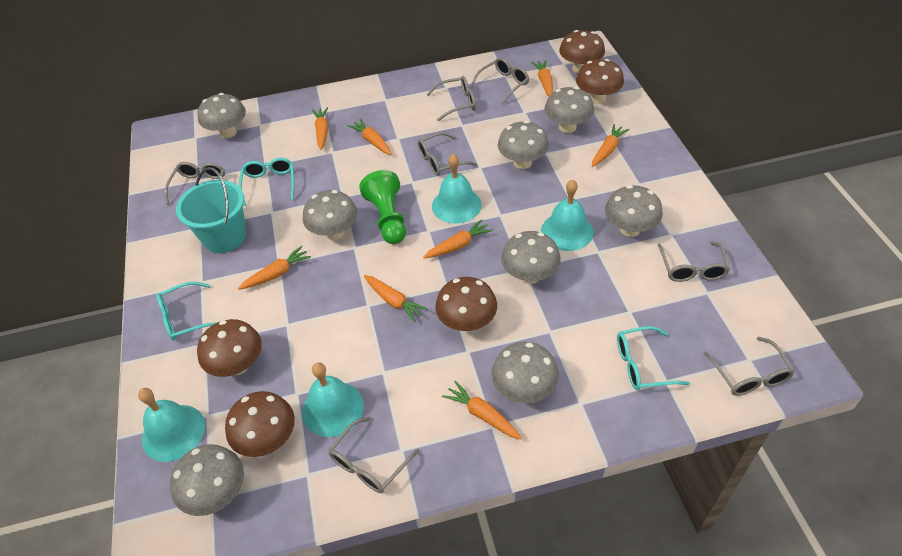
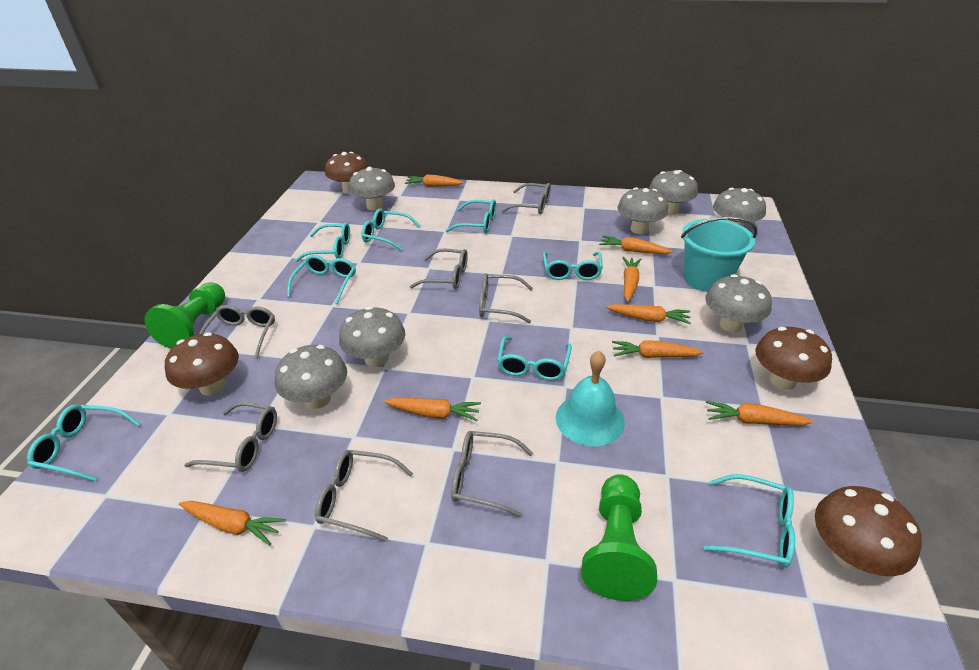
brown mushroom: 5 -> 4
green pawn: 1 -> 2
grey mushroom: 8 -> 7
turquoise bell: 4 -> 1
turquoise glasses: 3 -> 8

